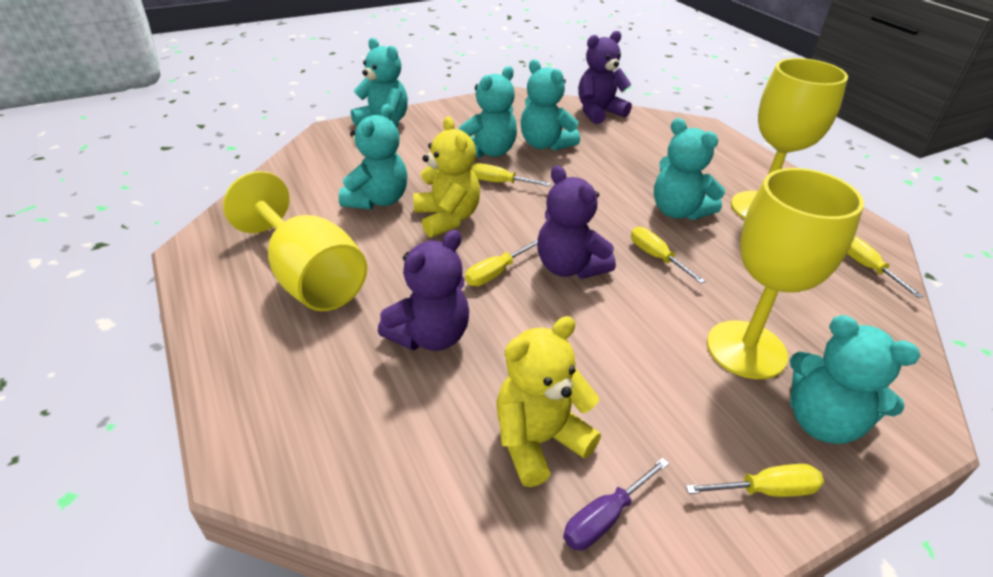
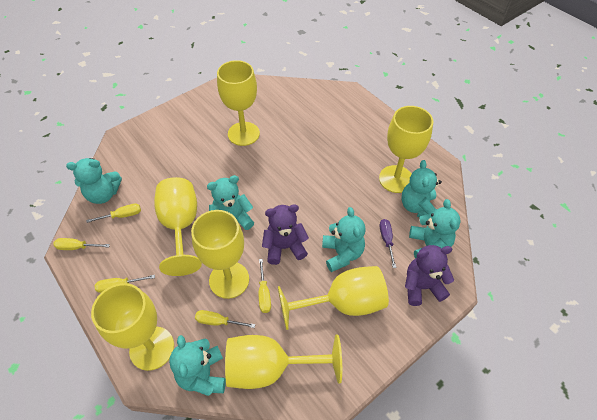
purple teddy bear: 3 -> 2
yellow goblet: 3 -> 7
yellow teddy bear: 2 -> 0

